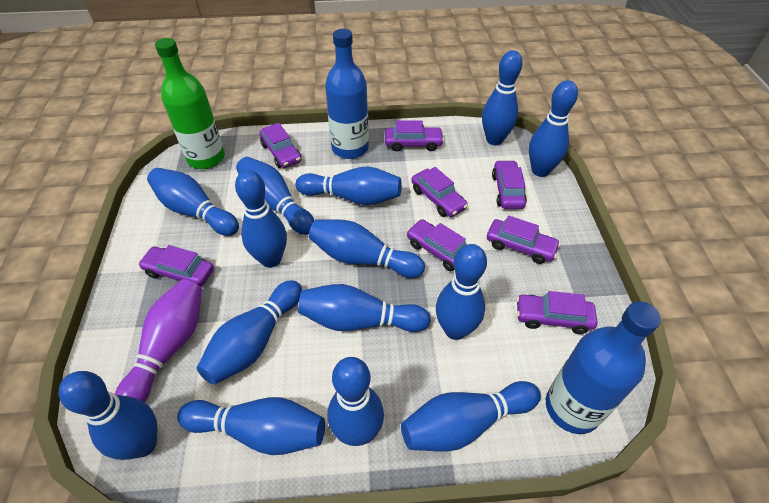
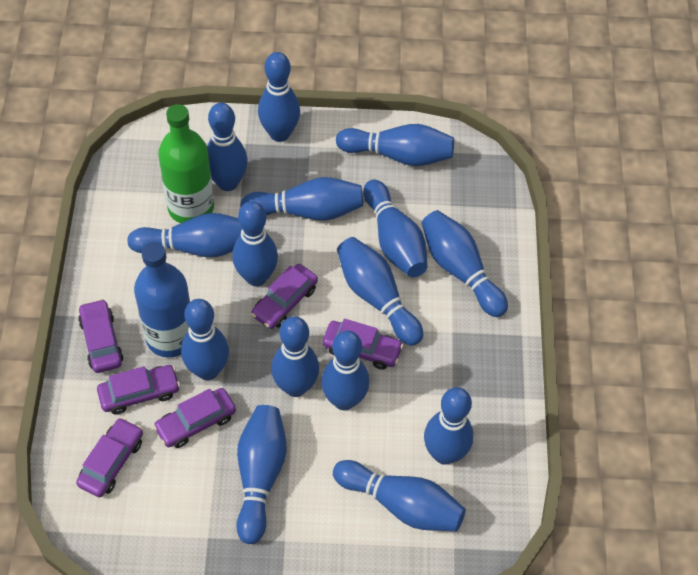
blue bottle: 2 -> 1
blue bowling pin: 14 -> 15
purple bowling pin: 1 -> 0
purple car: 8 -> 6

